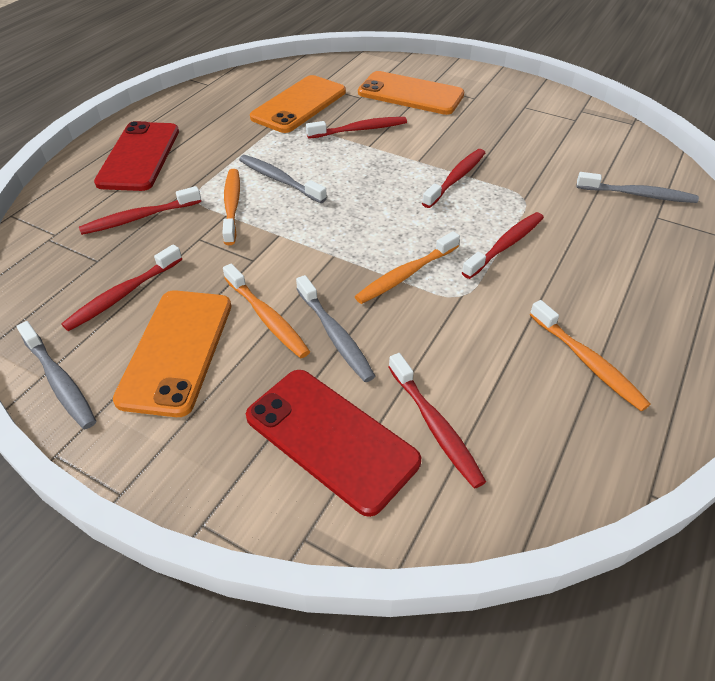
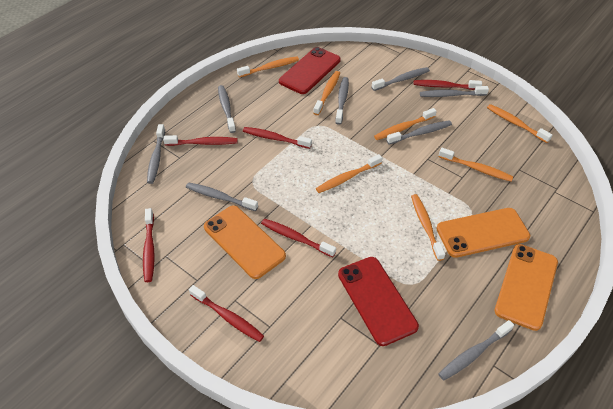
grey toothbrush: 4 -> 8
orange toothbrush: 4 -> 7

